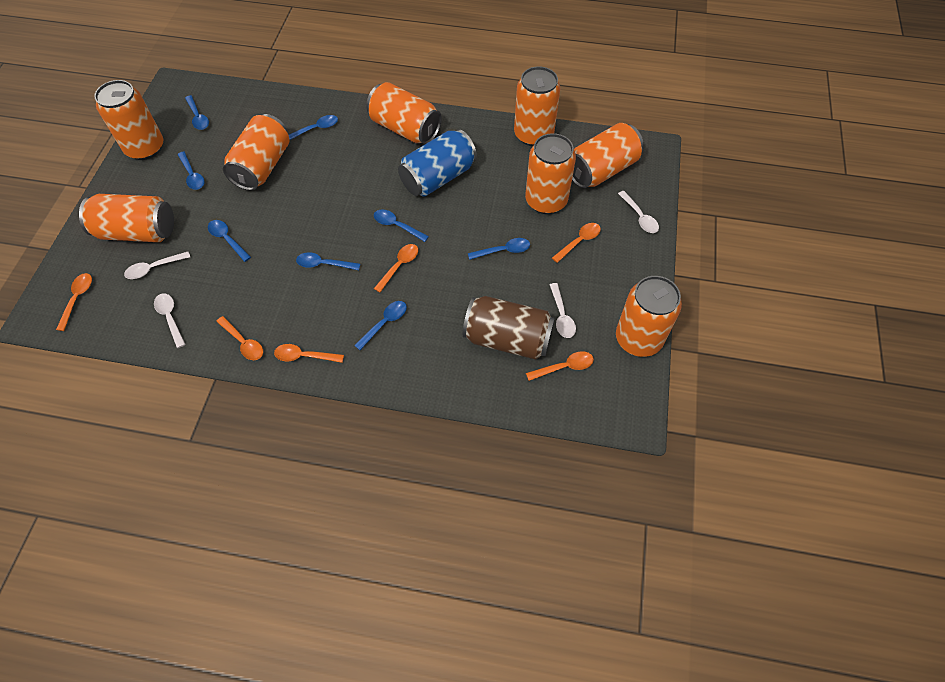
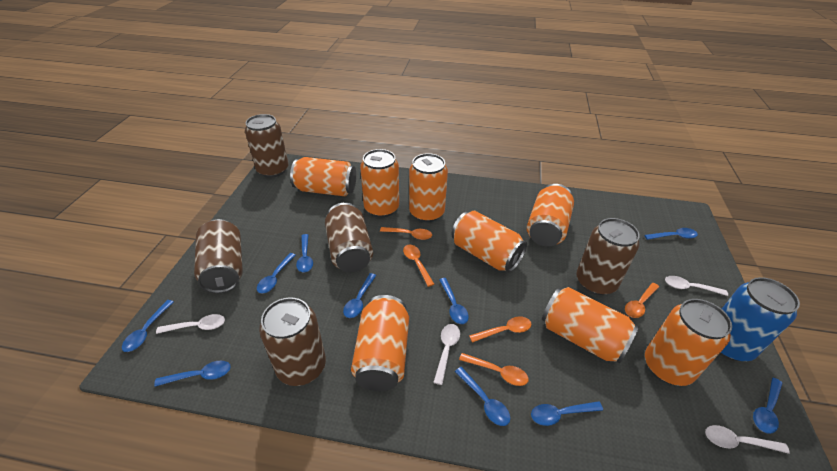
blue spoon: 8 -> 10
brown can: 1 -> 5
orange spoon: 6 -> 5

